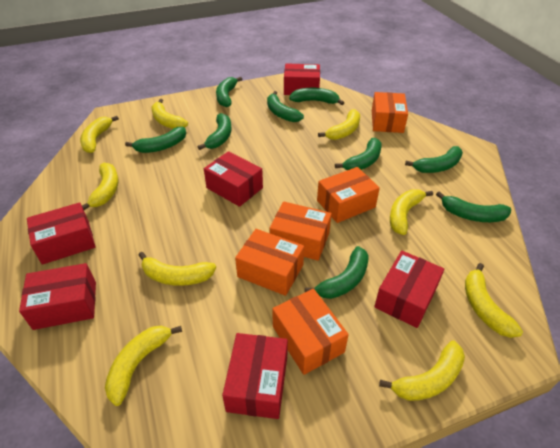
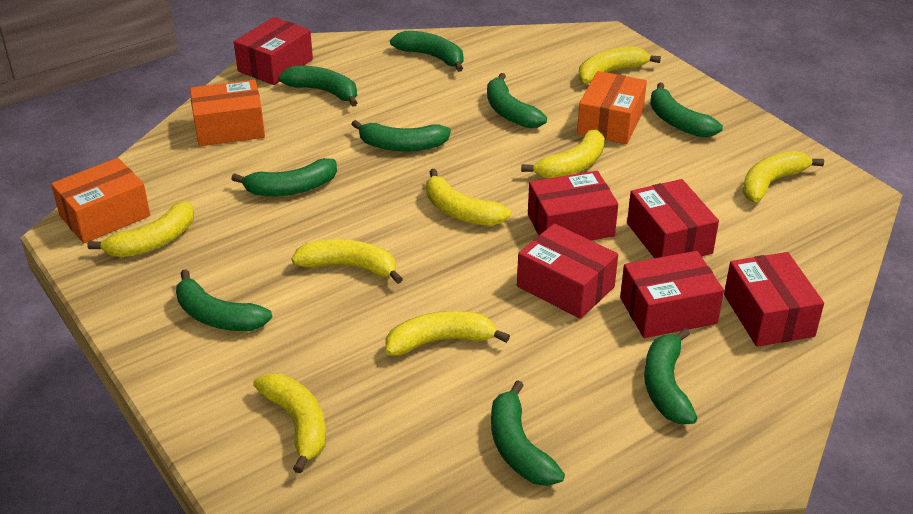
orange box: 5 -> 3
yellow banana: 9 -> 8

